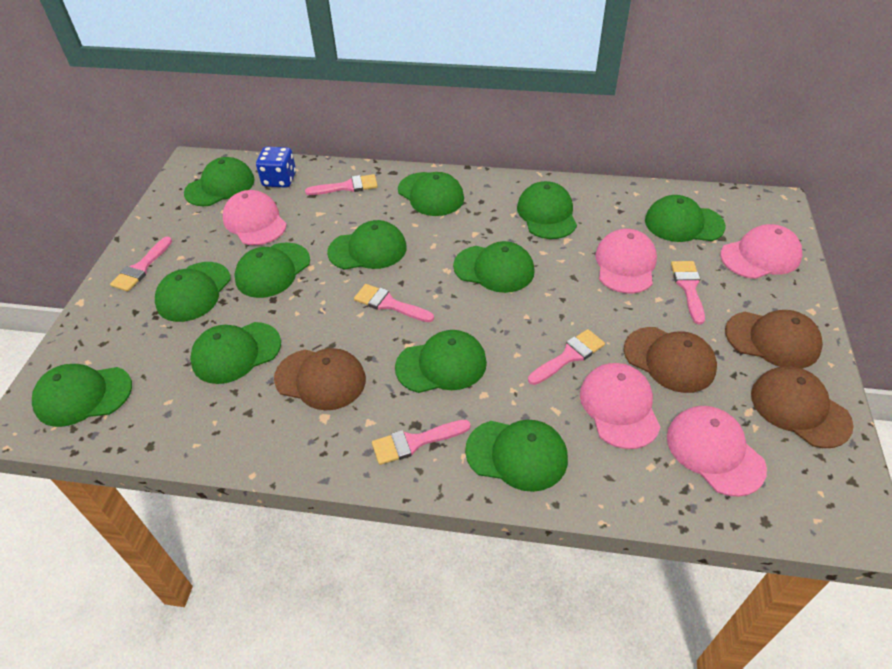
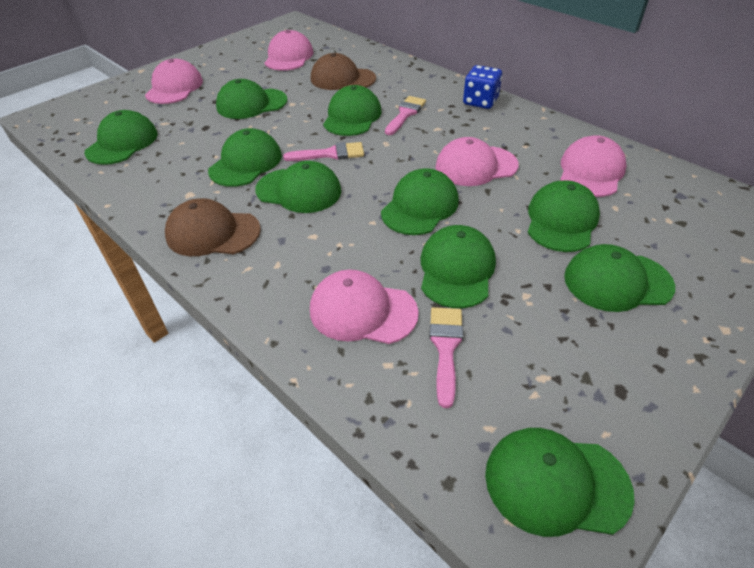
brown cap: 4 -> 2
green cap: 12 -> 10
pink brush: 6 -> 3

